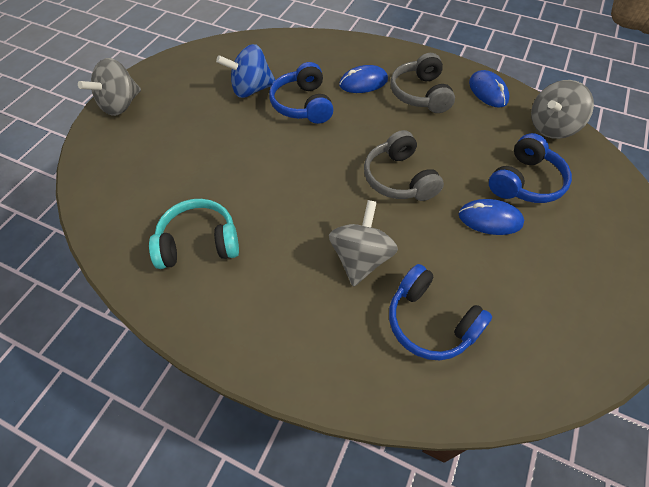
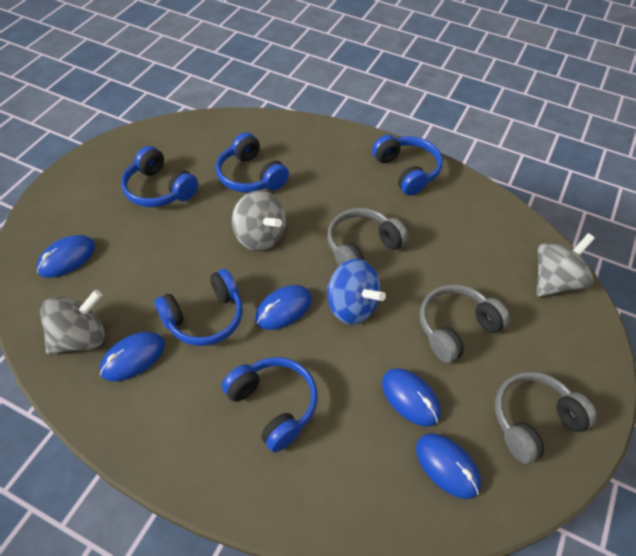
blue headphones: 3 -> 5
blue mouse: 3 -> 5
grey headphones: 2 -> 3
turquoise headphones: 1 -> 0

